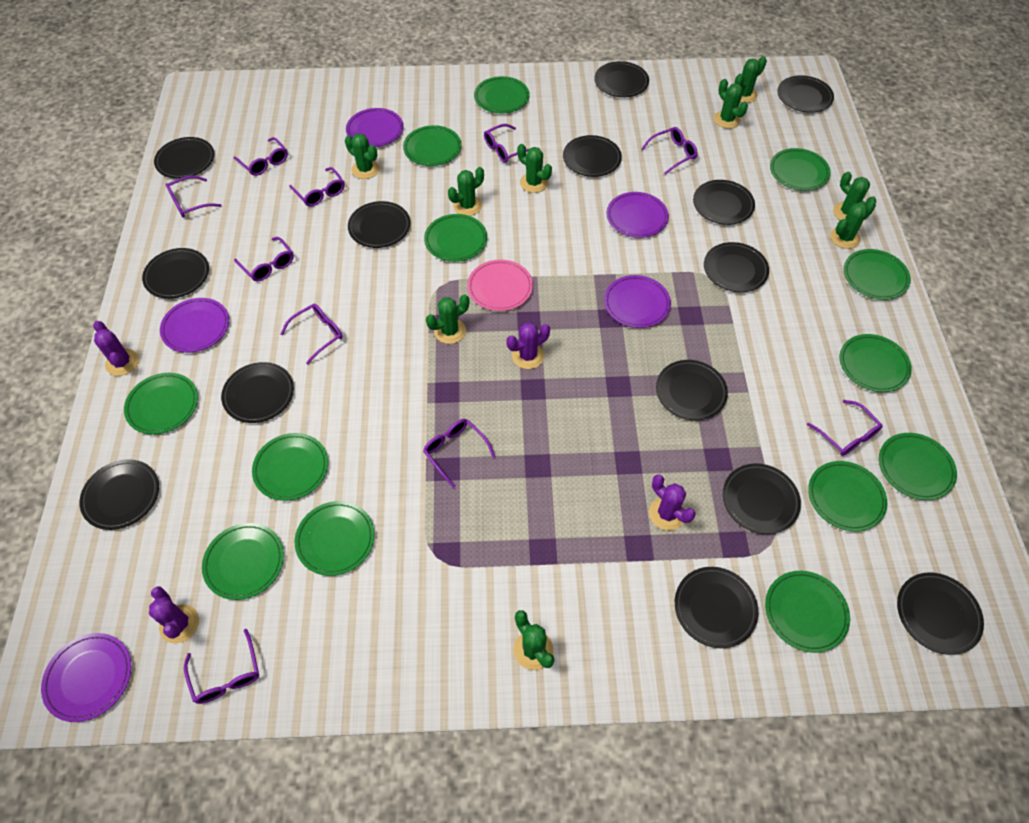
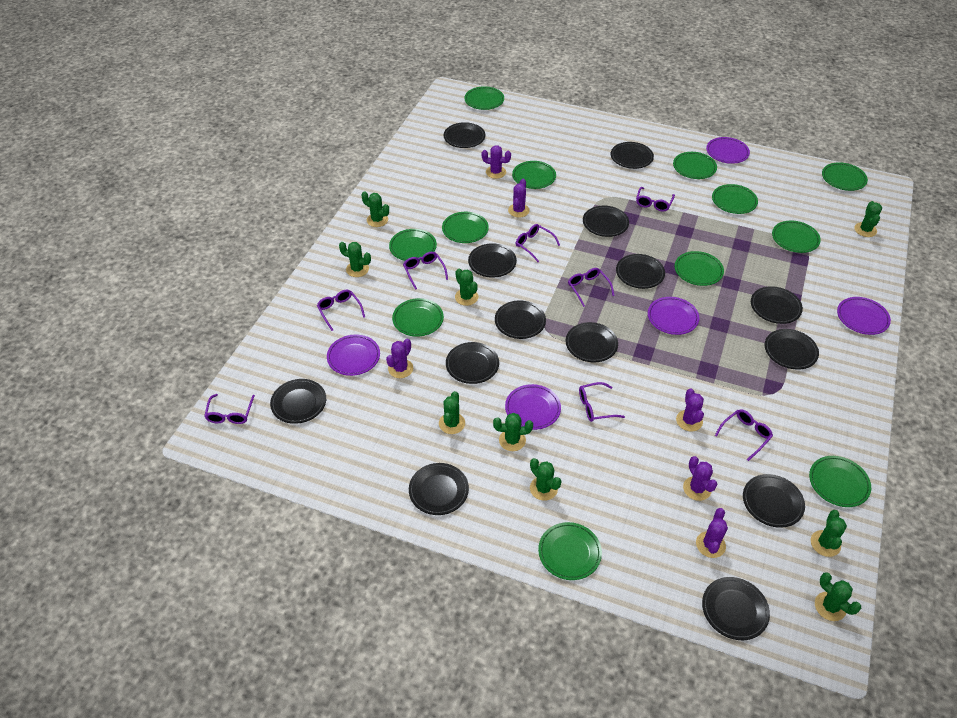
green plate: 13 -> 12
pink plate: 1 -> 0
purple cactus: 4 -> 6
purple glasses: 10 -> 8

